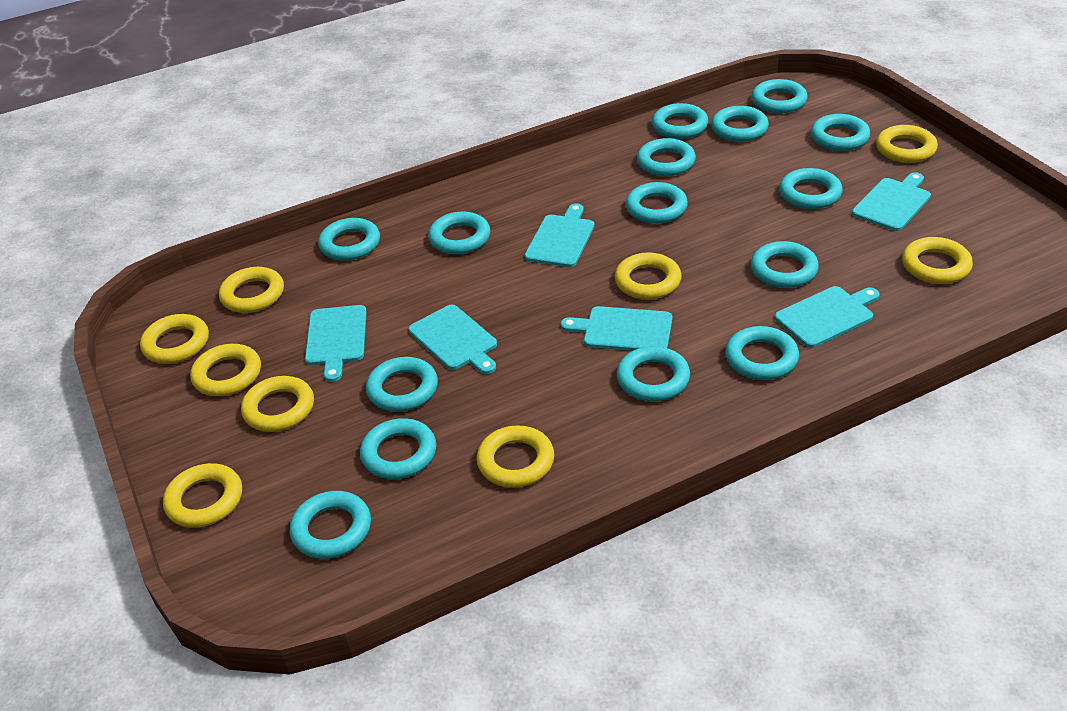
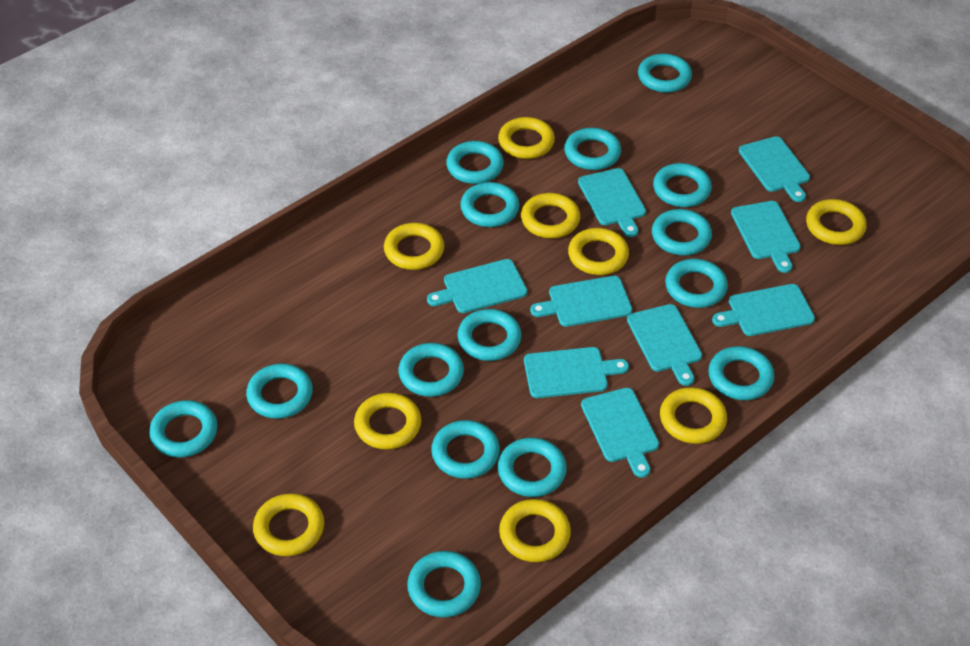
turquoise cutting board: 6 -> 9

